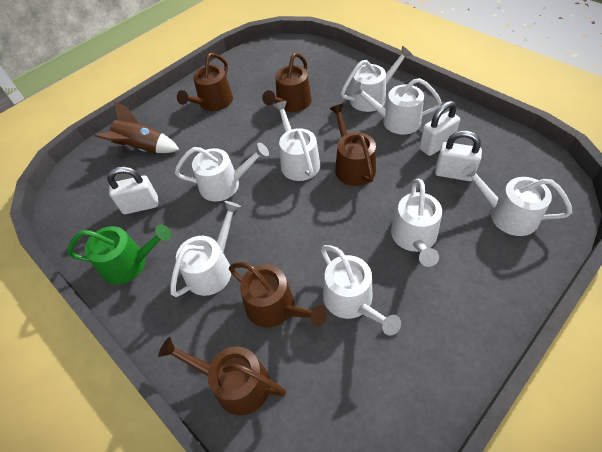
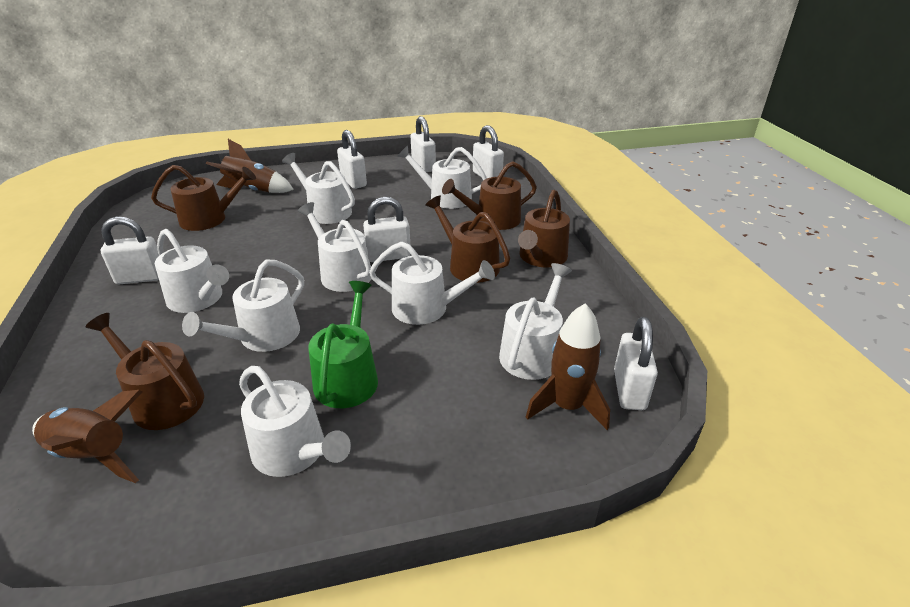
brown rocket: 1 -> 3
white padlock: 3 -> 6

